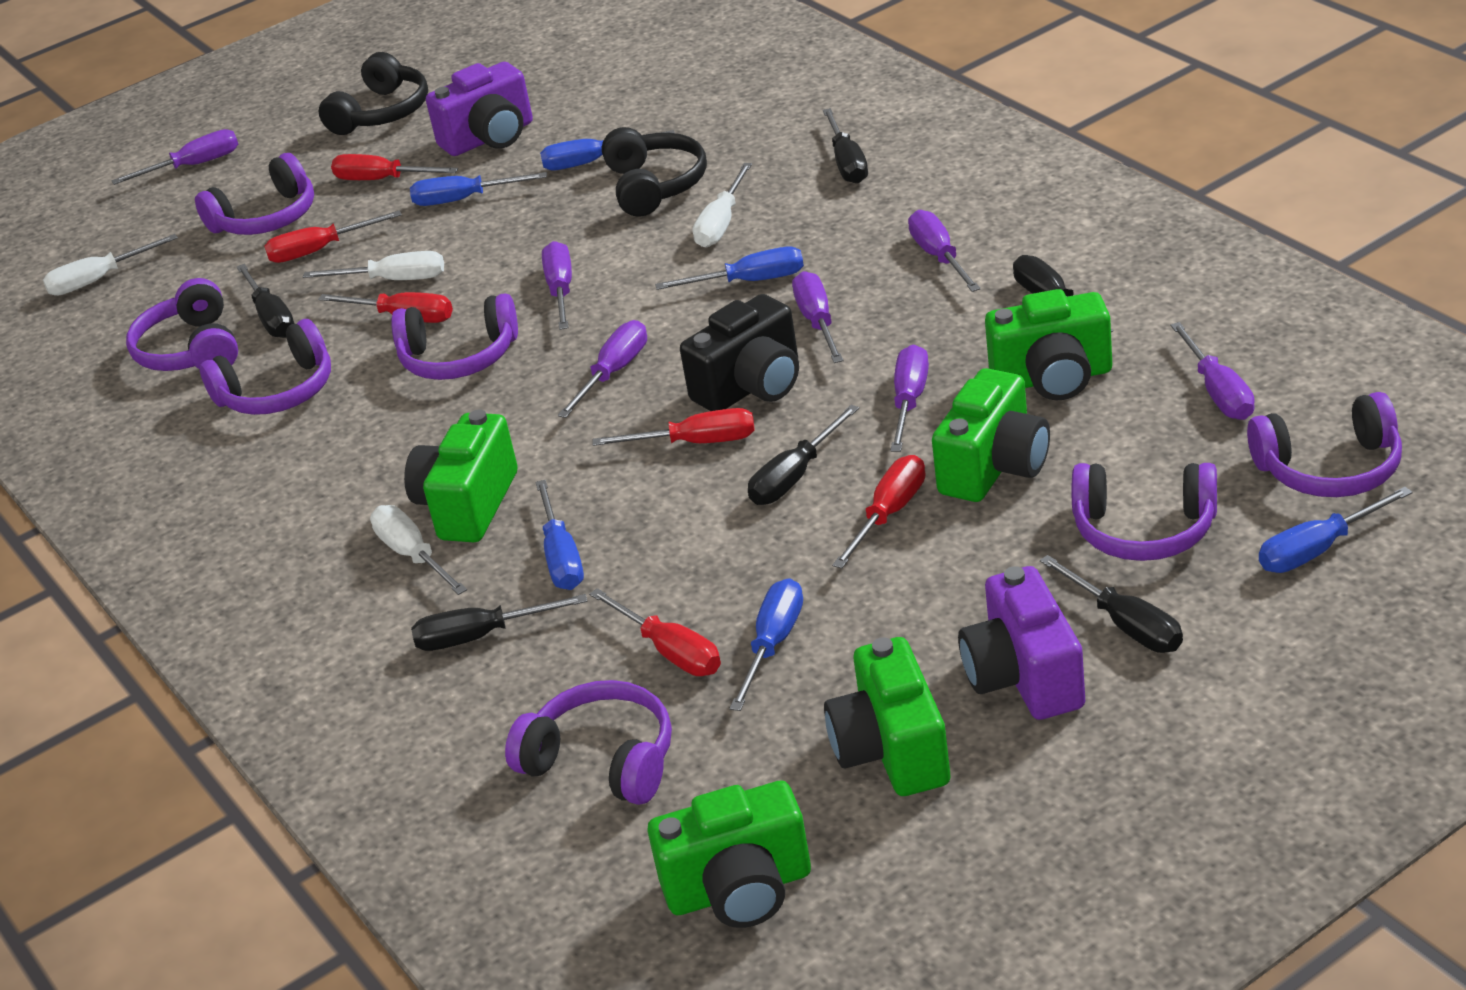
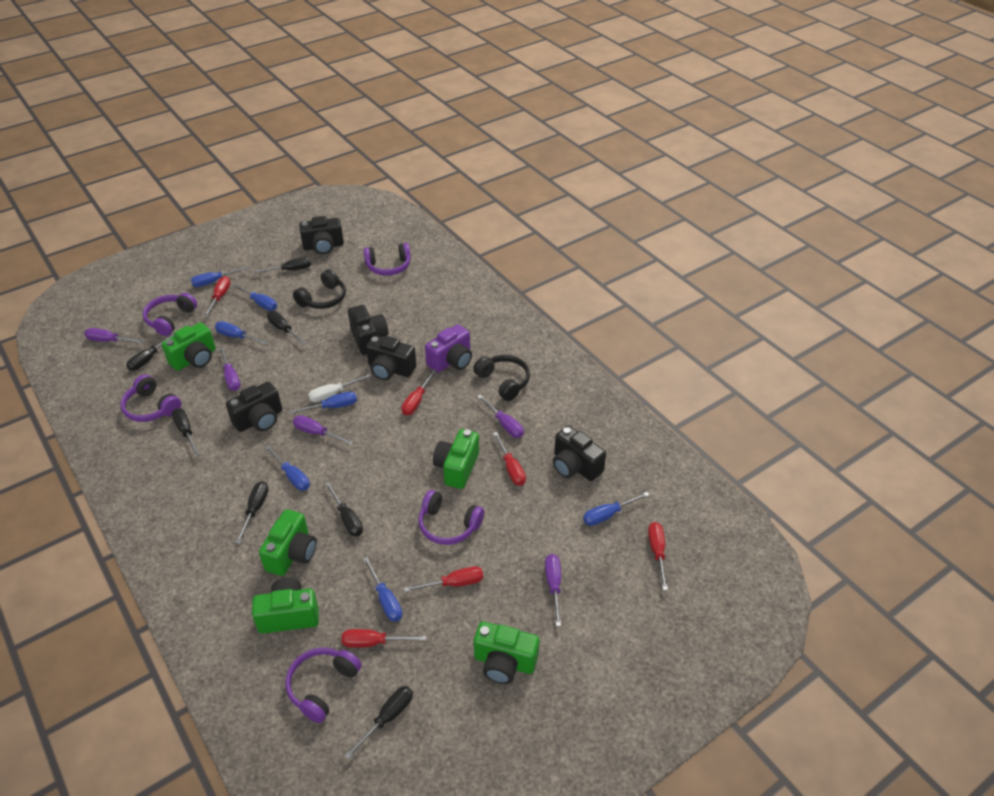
black camera: 1 -> 5
black screwdriver: 6 -> 7
blue screwdriver: 6 -> 7
purple camera: 2 -> 1
purple headphones: 7 -> 5
purple screwdriver: 7 -> 5
white screwdriver: 4 -> 1

